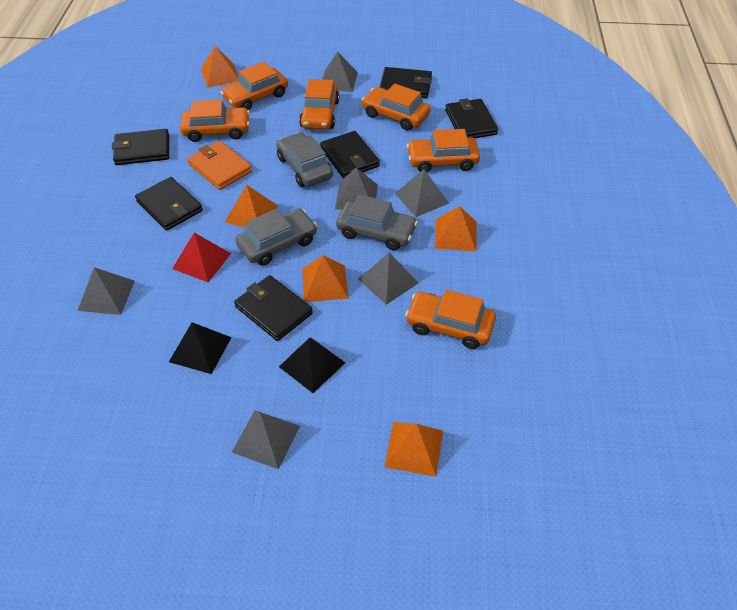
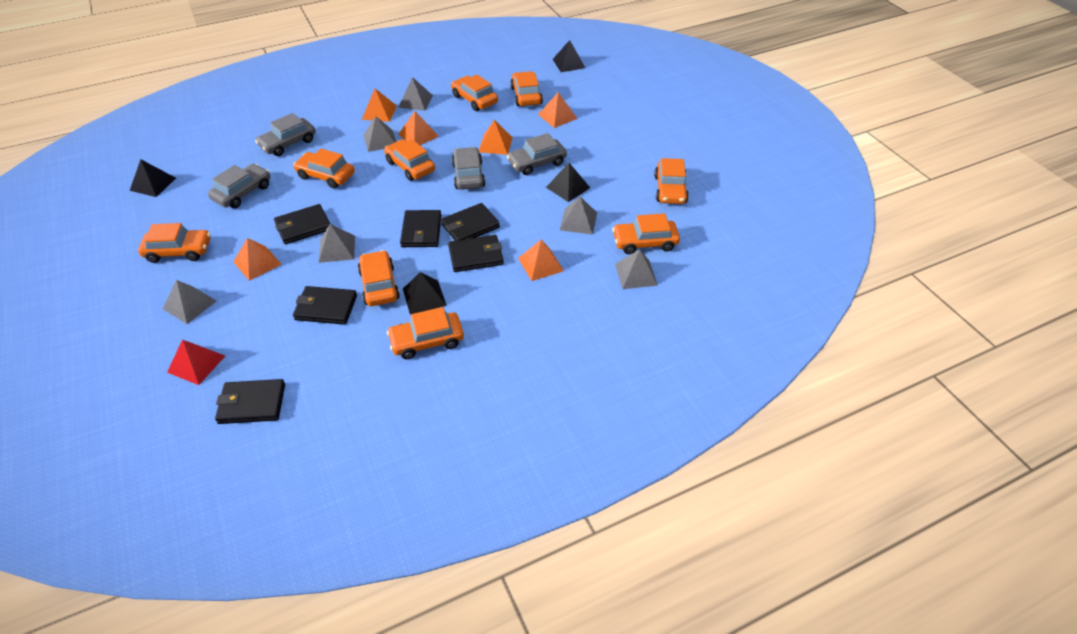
black pyramid: 2 -> 4
grey car: 3 -> 4
orange car: 6 -> 9
orange pyramid: 5 -> 6
orange wallet: 1 -> 0

